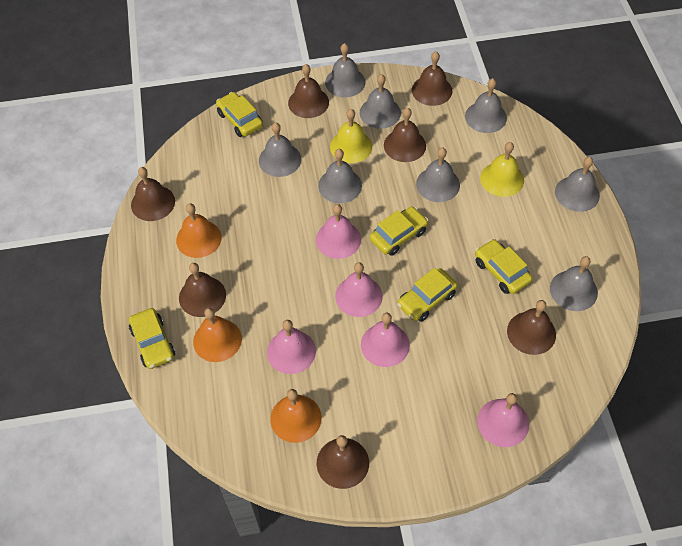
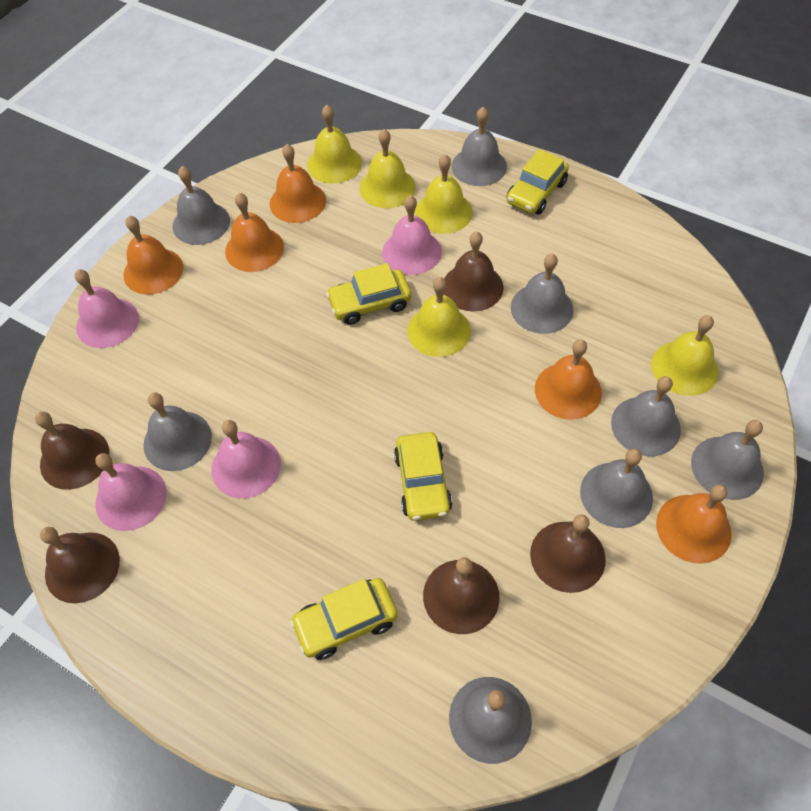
brown bell: 7 -> 5
orange bell: 3 -> 5
pink bell: 5 -> 4
yellow bell: 2 -> 5
yellow car: 5 -> 4

